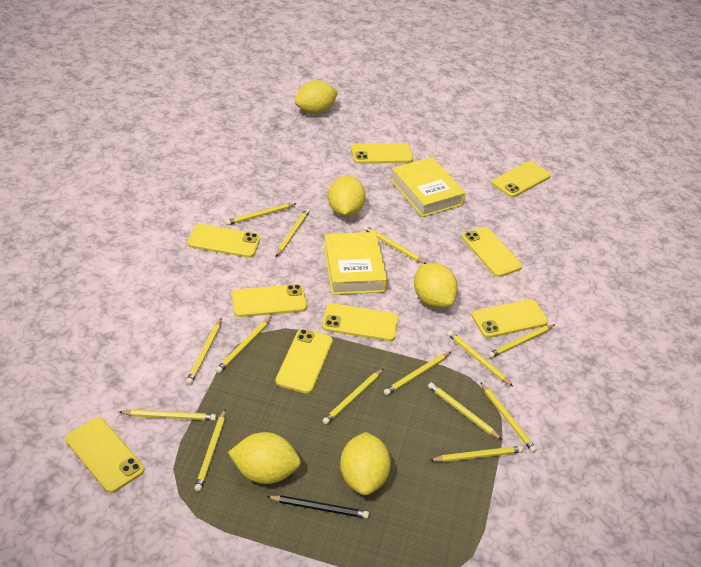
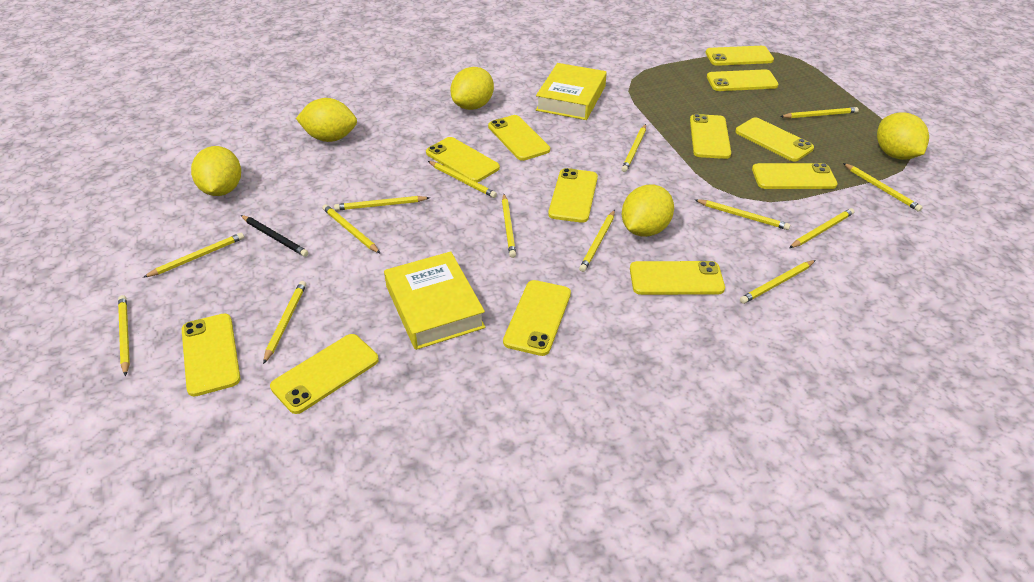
yellow phone: 9 -> 12

